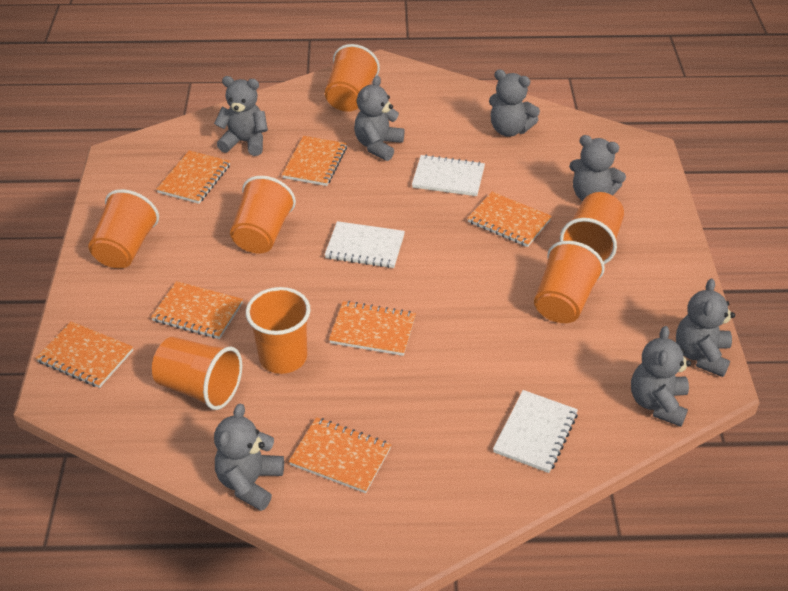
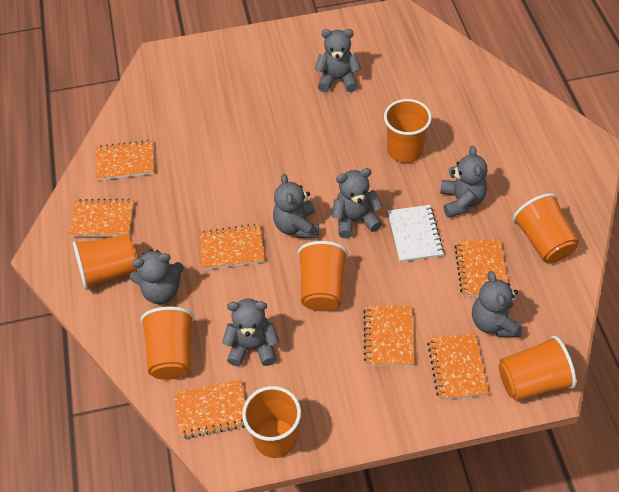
white notebook: 3 -> 1

